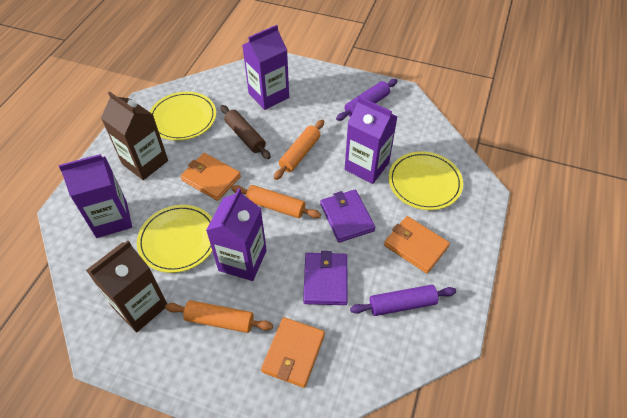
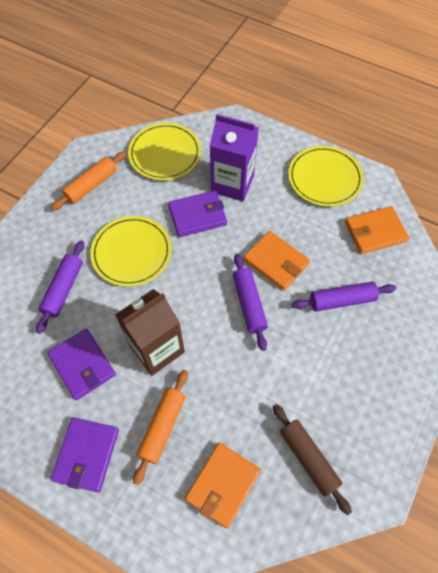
brown carton: 2 -> 1
orange rolling pin: 3 -> 2
purple carton: 4 -> 1
purple rolling pin: 2 -> 3
purple wallet: 2 -> 3

